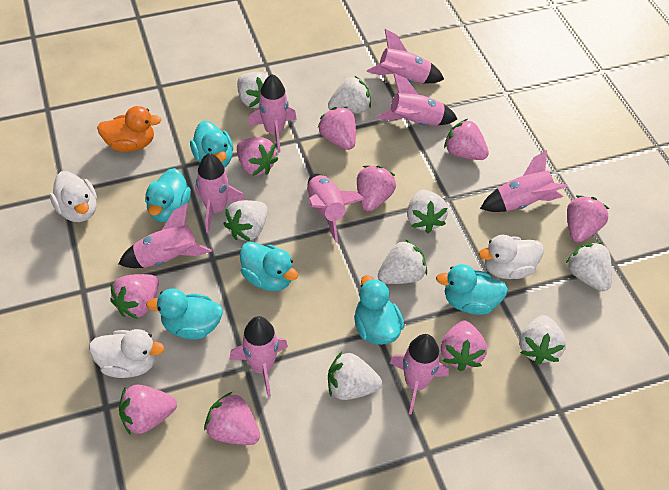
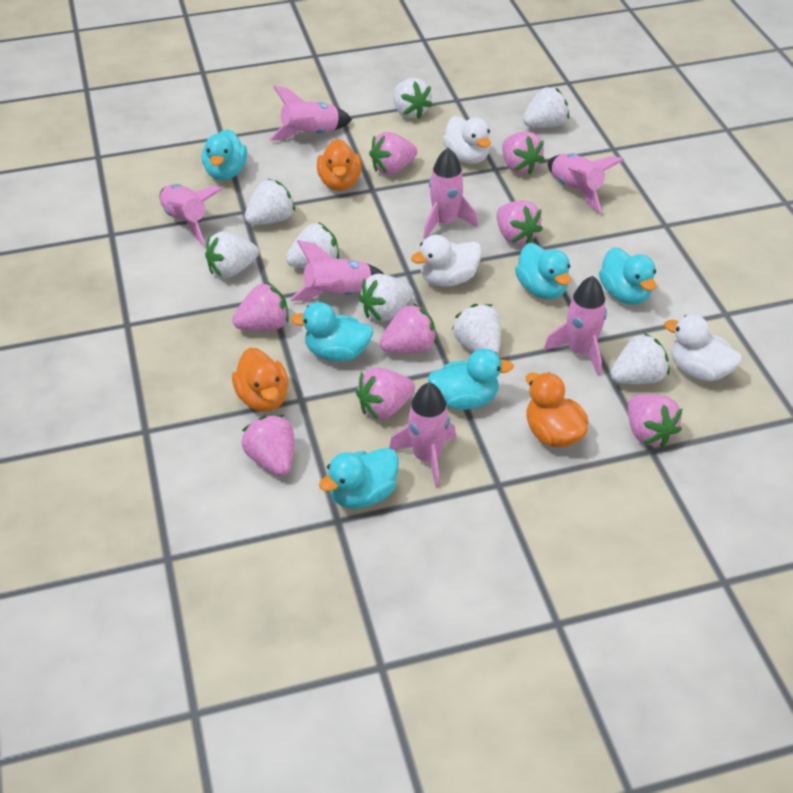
orange duck: 1 -> 3
pink rocket: 9 -> 7
pink strawberry: 9 -> 8

